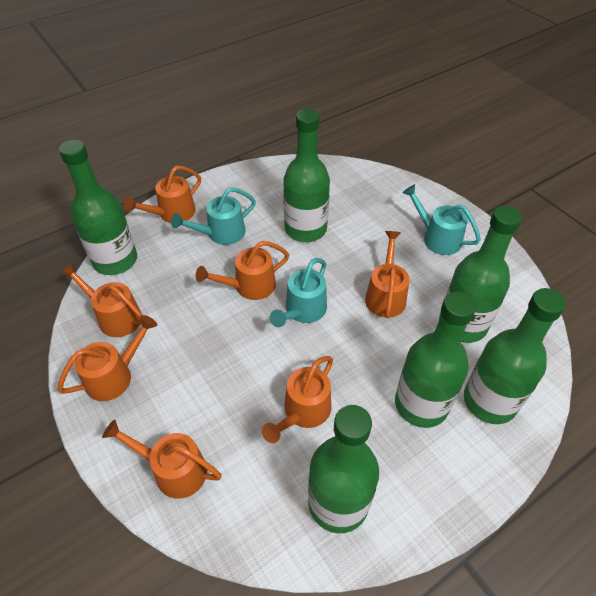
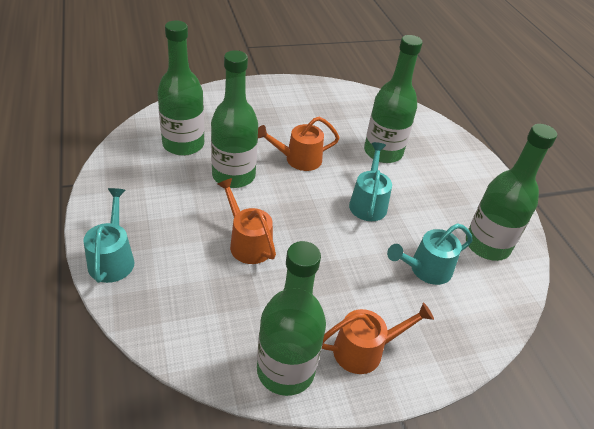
green bottle: 6 -> 5
orange watering can: 7 -> 3

